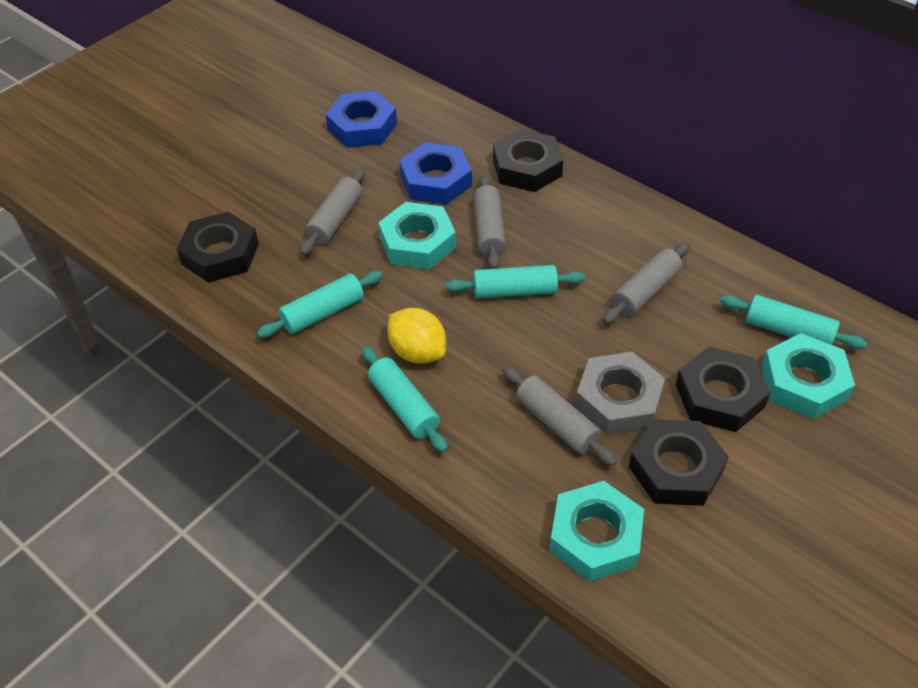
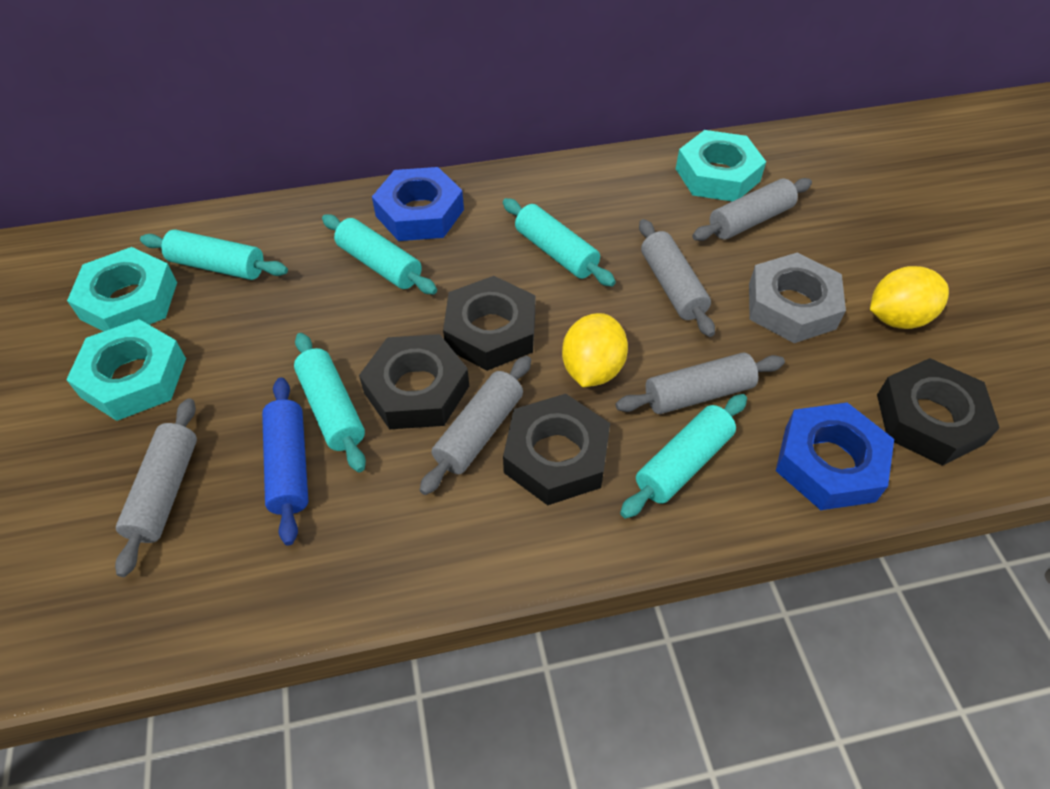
blue rolling pin: 0 -> 1
grey rolling pin: 4 -> 5
turquoise rolling pin: 4 -> 5
yellow lemon: 1 -> 2

